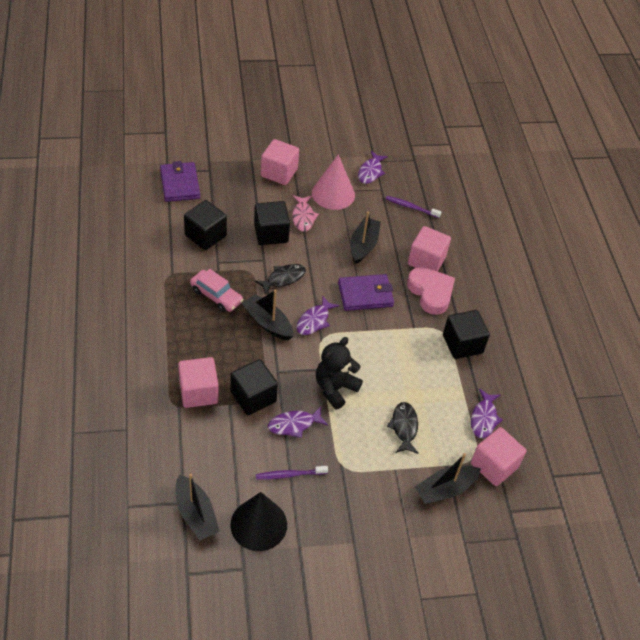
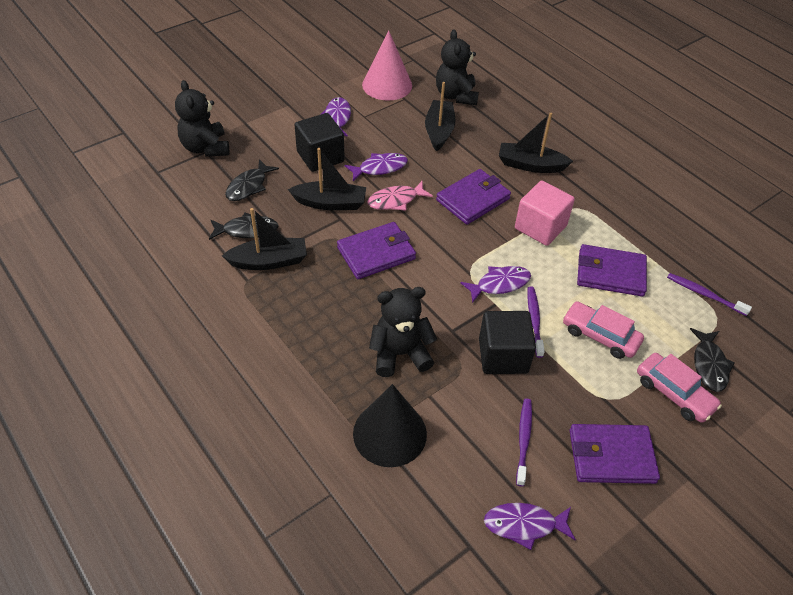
black cube: 4 -> 2
black fish: 2 -> 3
black teddy bear: 1 -> 3
pink car: 1 -> 2
pink cube: 4 -> 1
pink heart: 1 -> 0
purple toothbrush: 2 -> 3
purple wallet: 2 -> 4

